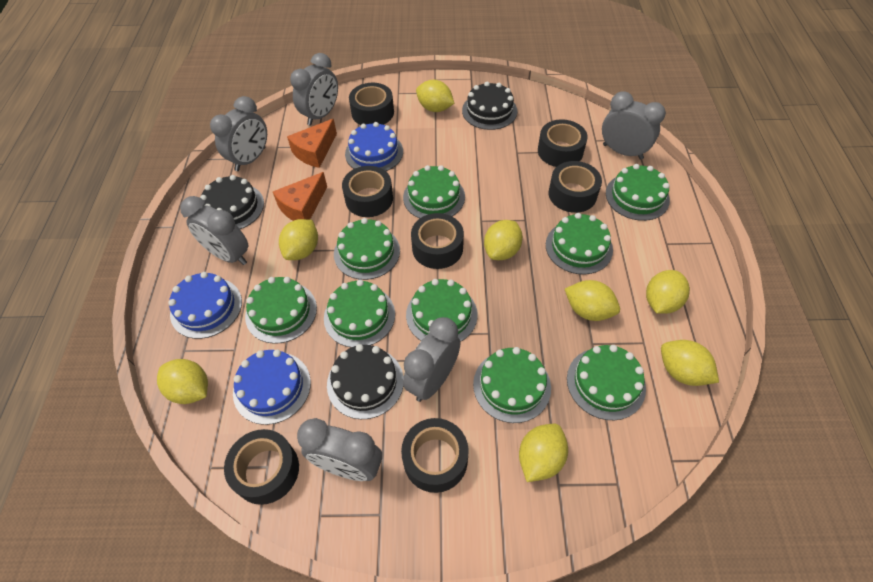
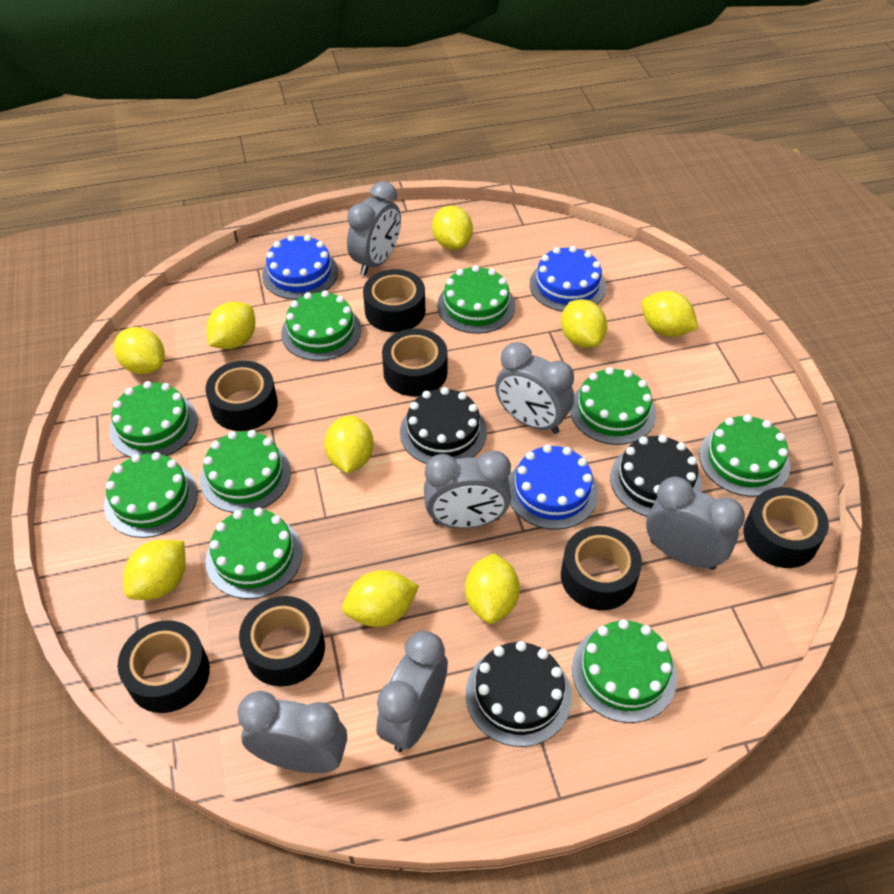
orange cheese: 2 -> 0
yellow lemon: 8 -> 9

